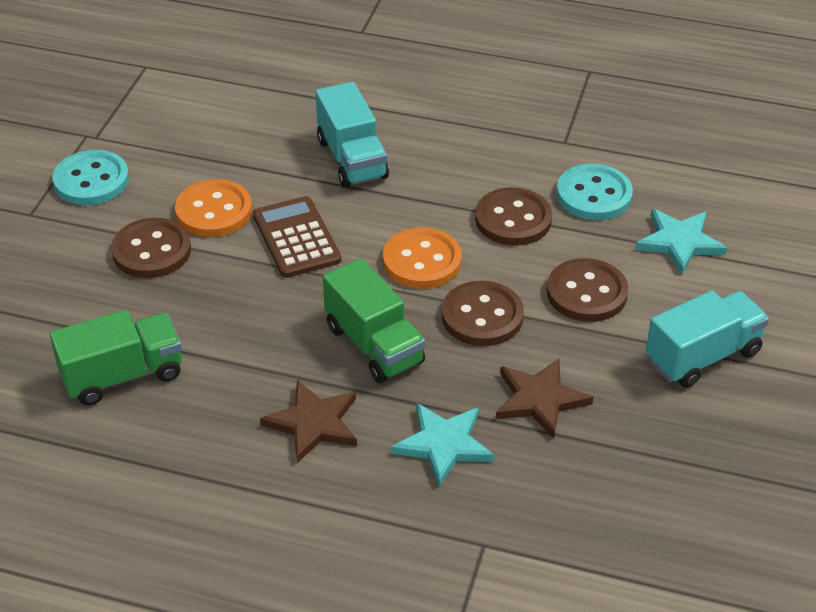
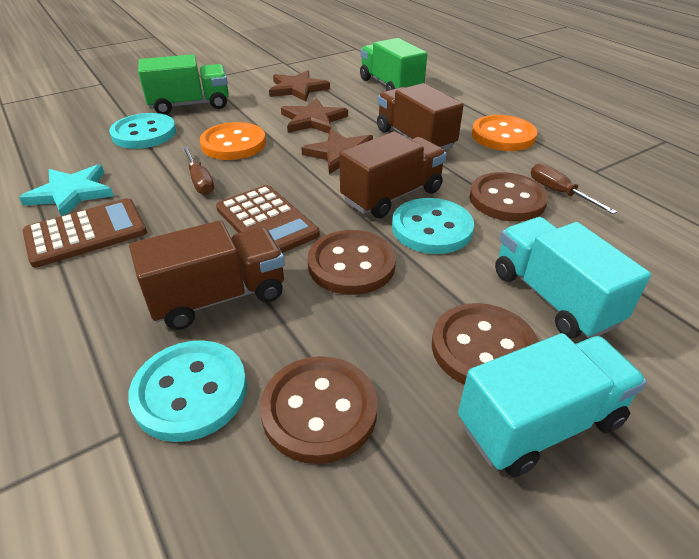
brown calculator: 1 -> 2
brown screwdriver: 0 -> 2
brown star: 2 -> 3
brown truck: 0 -> 3
turquoise button: 2 -> 3
turquoise star: 2 -> 1

